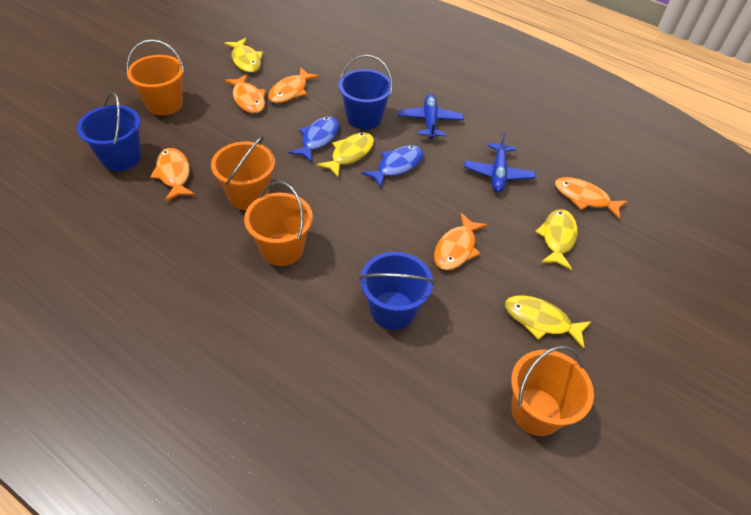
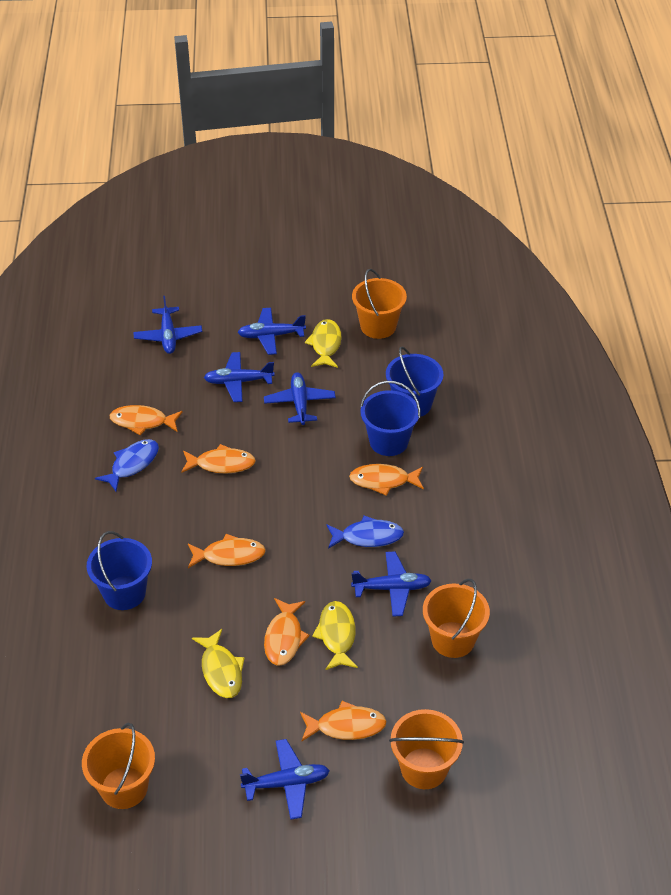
blue plane: 2 -> 6
orange fish: 5 -> 6
yellow fish: 4 -> 3

